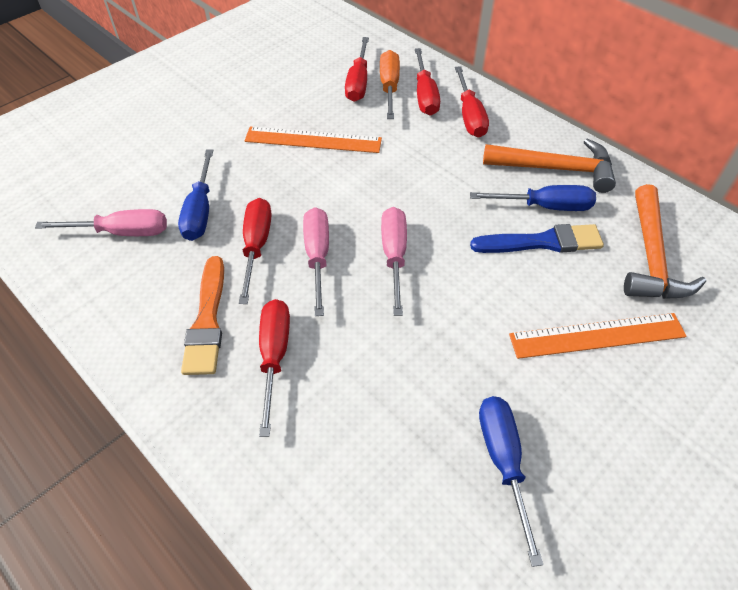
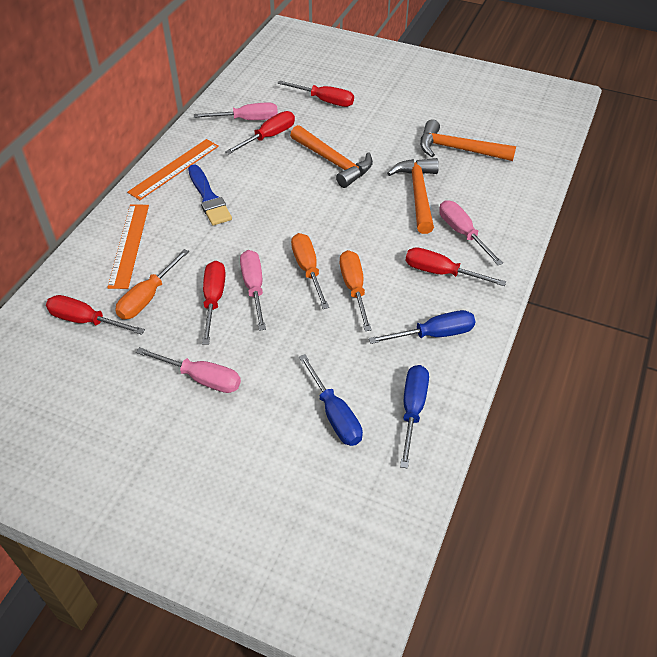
orange brush: 1 -> 0
orange hammer: 2 -> 3
orange screwdriver: 1 -> 3
pink screwdriver: 3 -> 4

